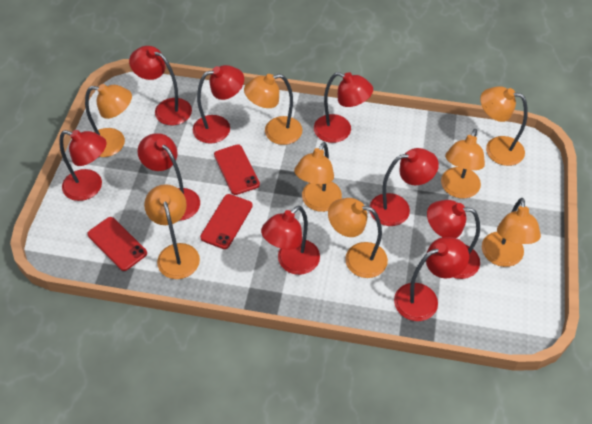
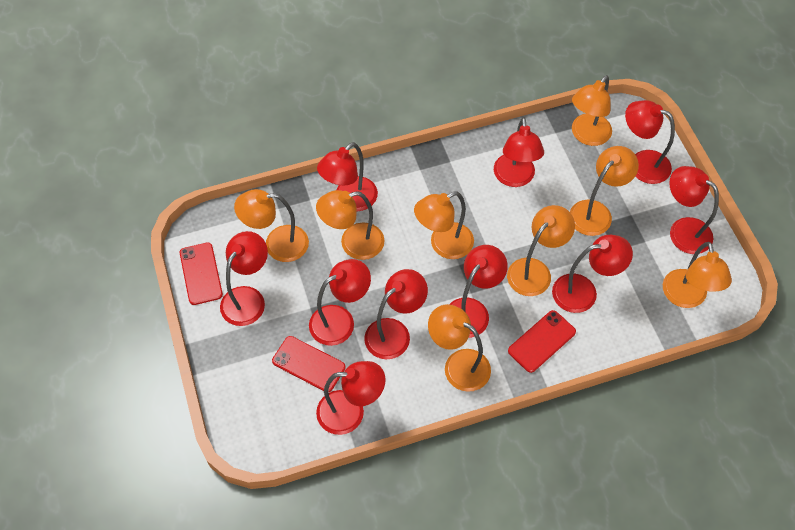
red lamp: 9 -> 10

